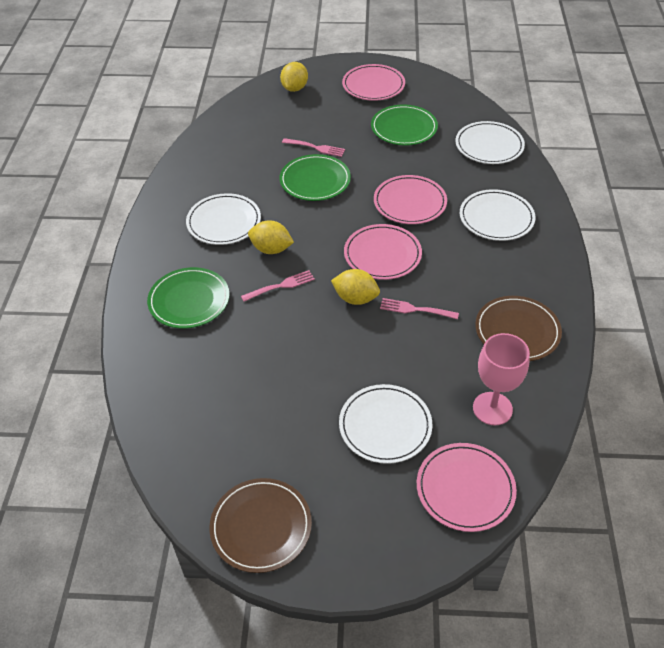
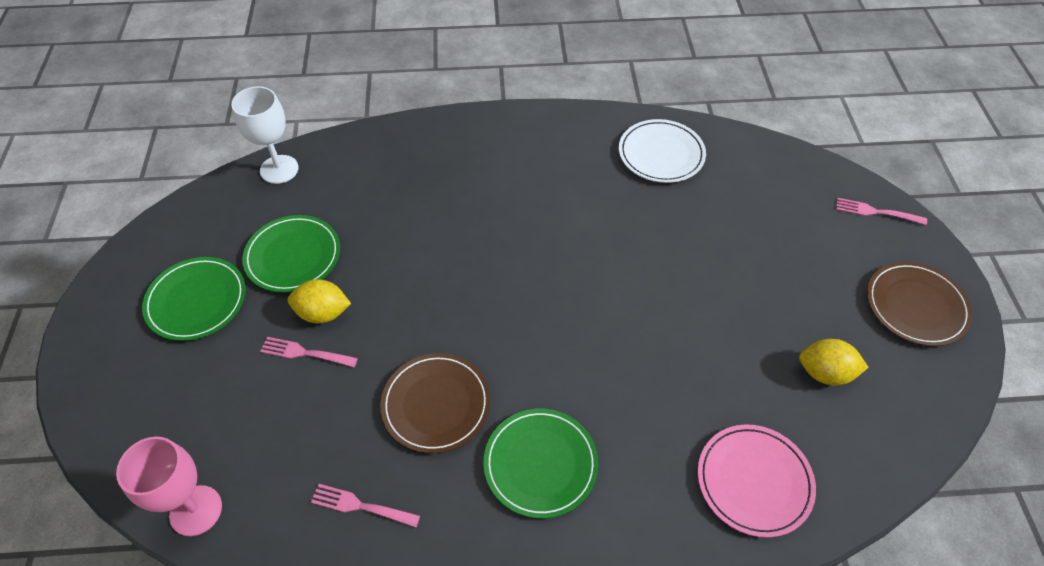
pink plate: 4 -> 1
white goblet: 0 -> 1
white plate: 4 -> 1
yellow lemon: 3 -> 2

